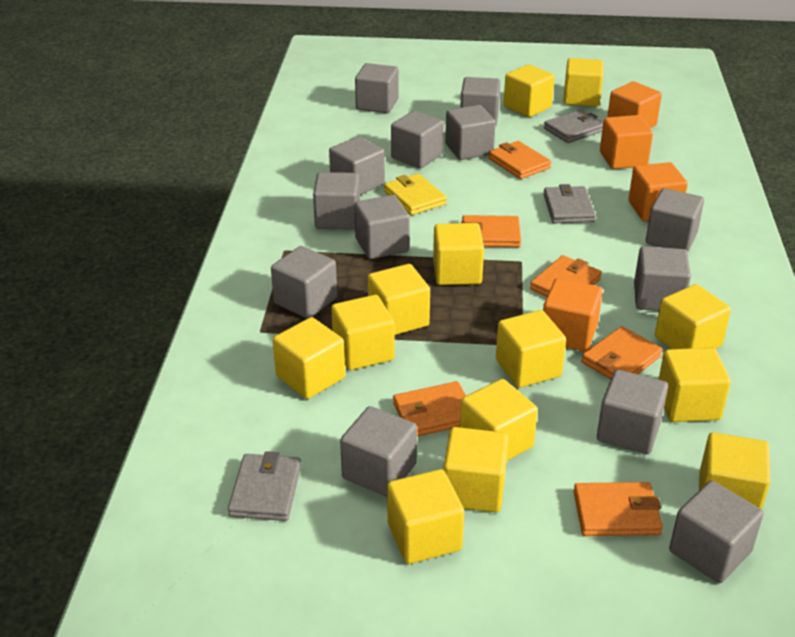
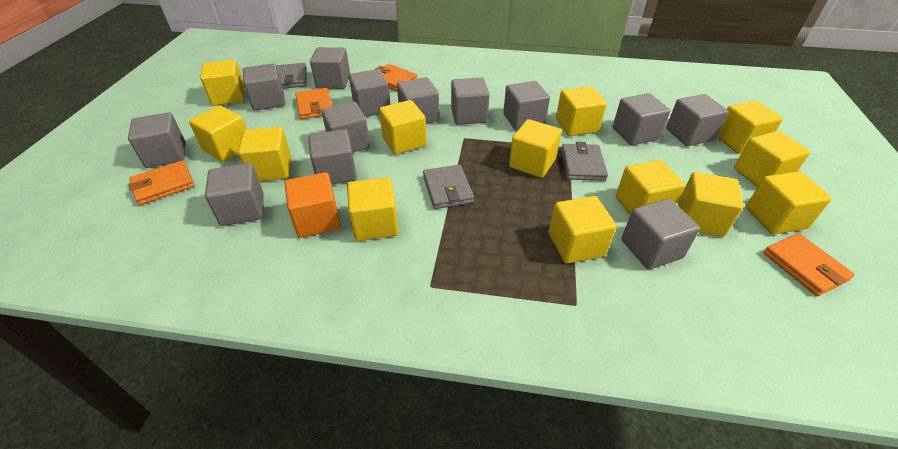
orange cube: 4 -> 1
orange wallet: 6 -> 4
yellow wallet: 1 -> 0

